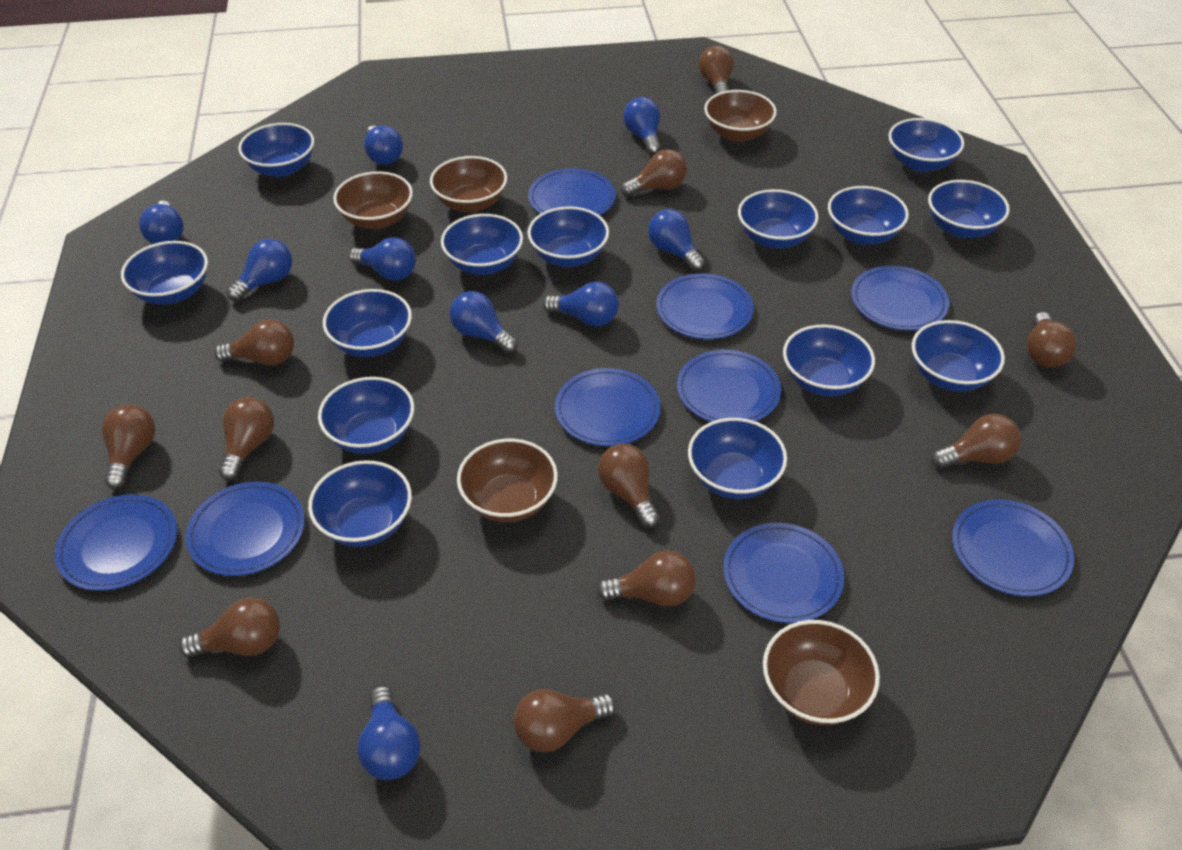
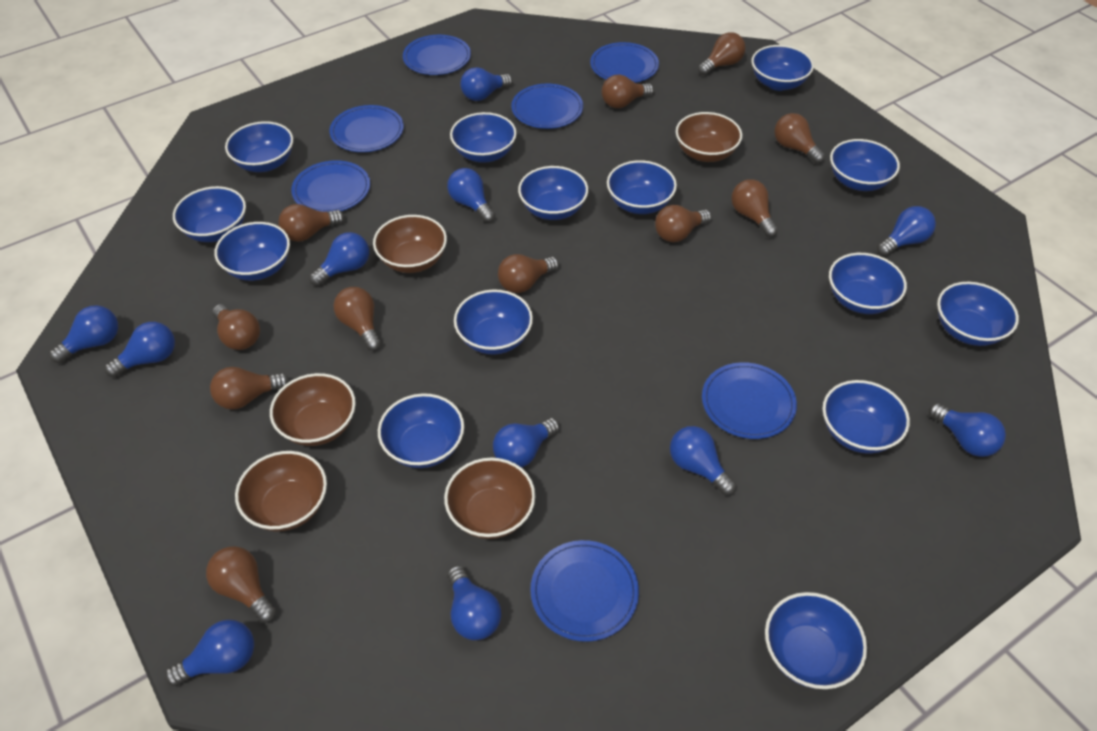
blue light bulb: 9 -> 11
blue plate: 9 -> 7

